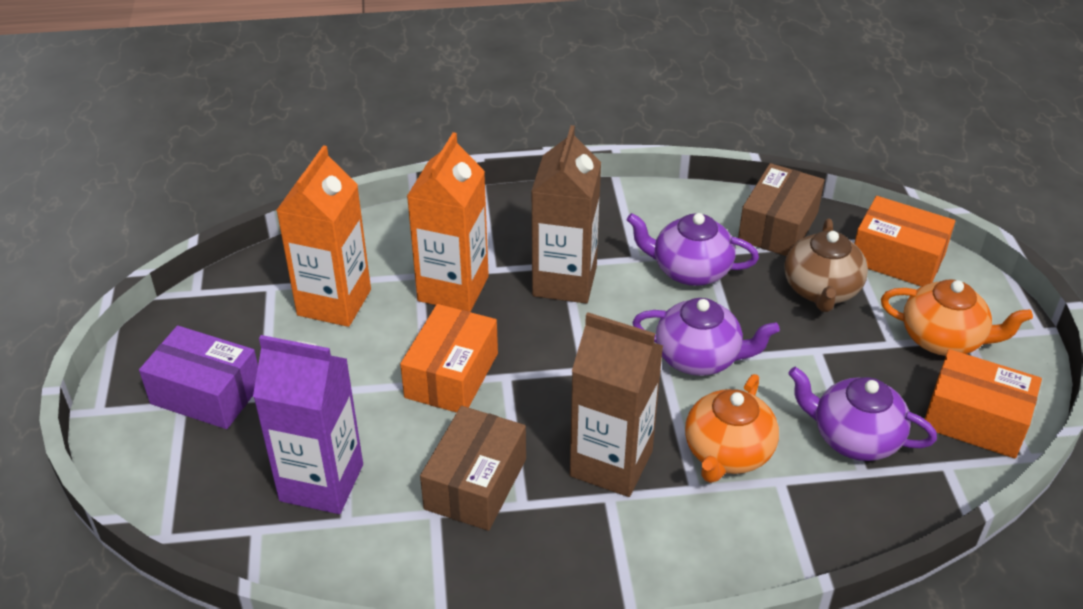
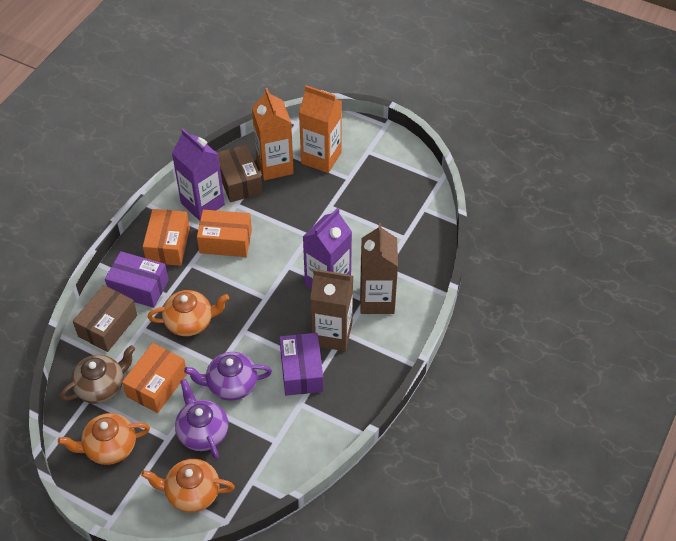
orange teapot: 2 -> 3
purple box: 1 -> 2
purple carton: 1 -> 2
purple teapot: 3 -> 2

